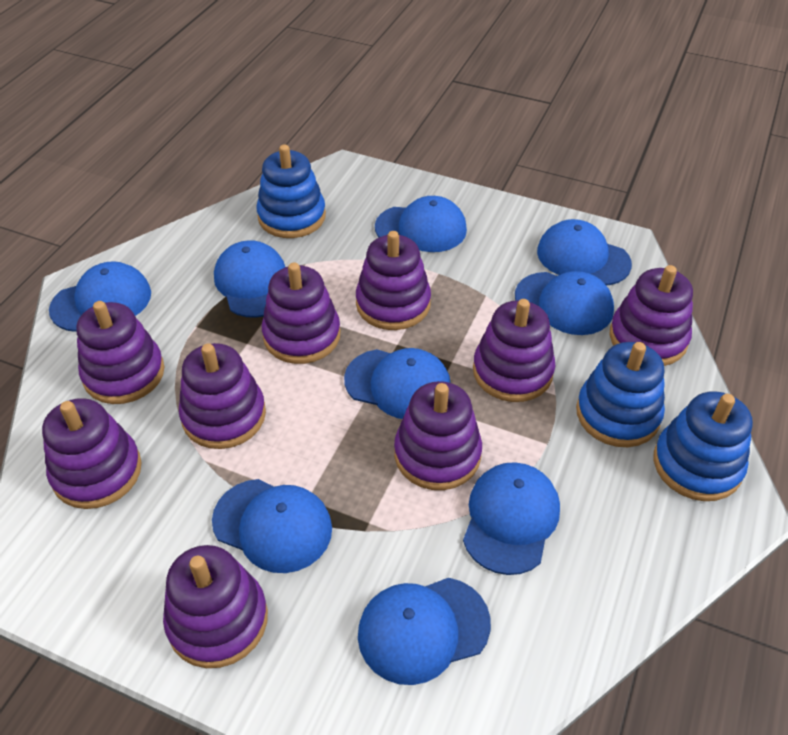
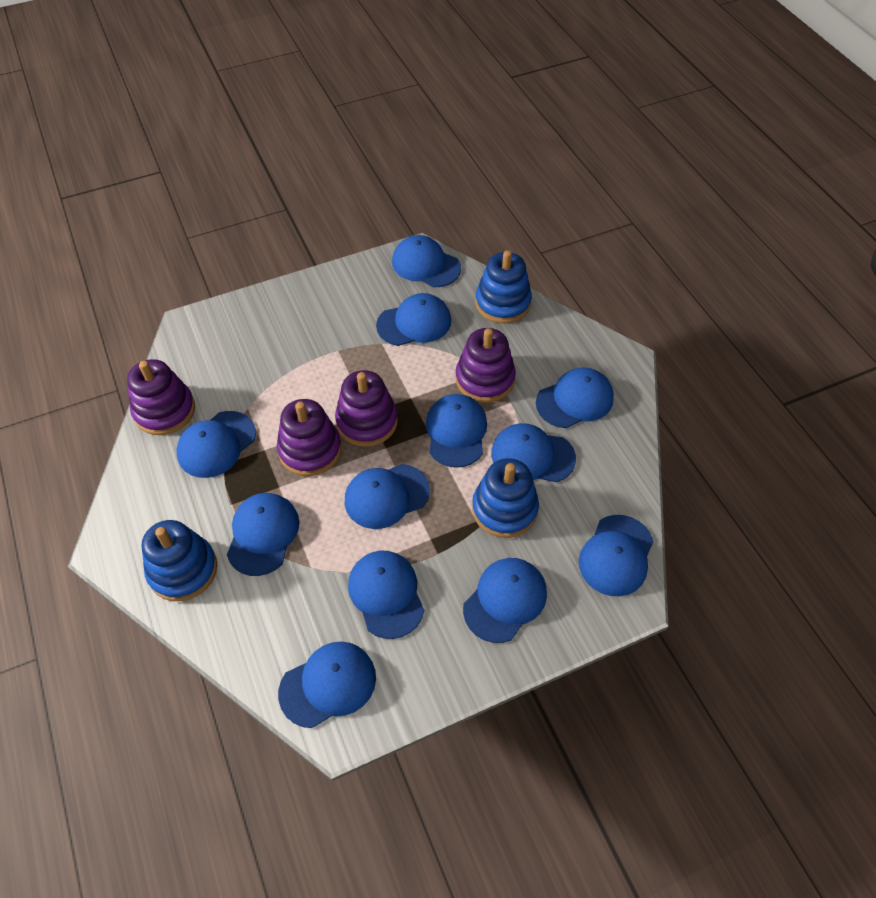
blue cap: 9 -> 12
purple stacking toy: 9 -> 4

